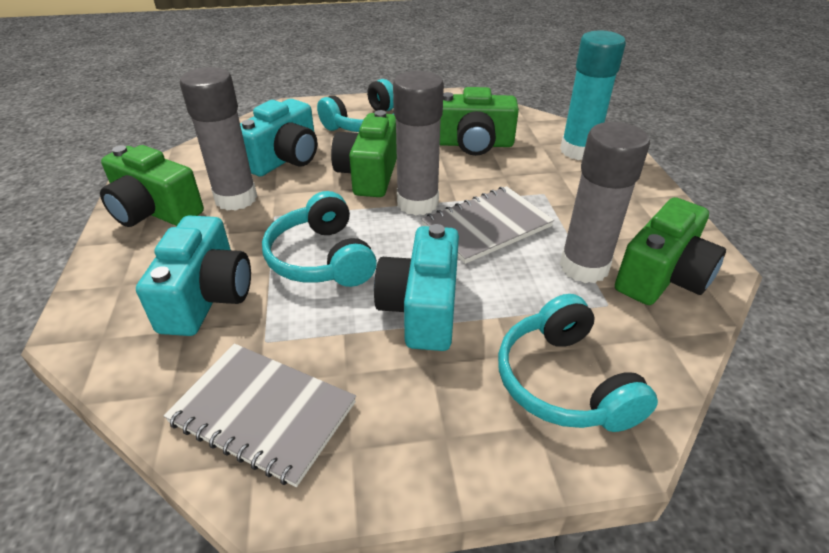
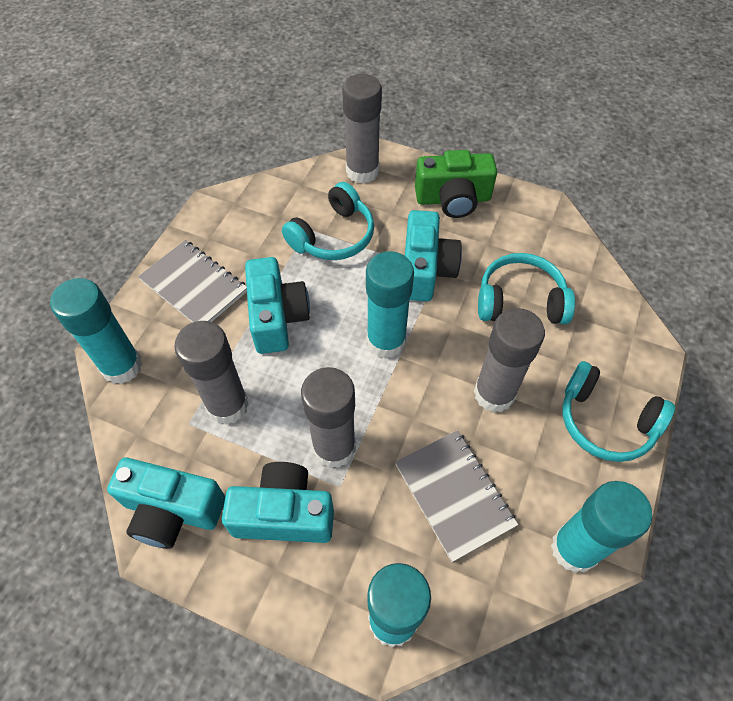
green camera: 4 -> 1
grey glue stick: 3 -> 4
turquoise camera: 3 -> 4
turquoise glue stick: 1 -> 4

